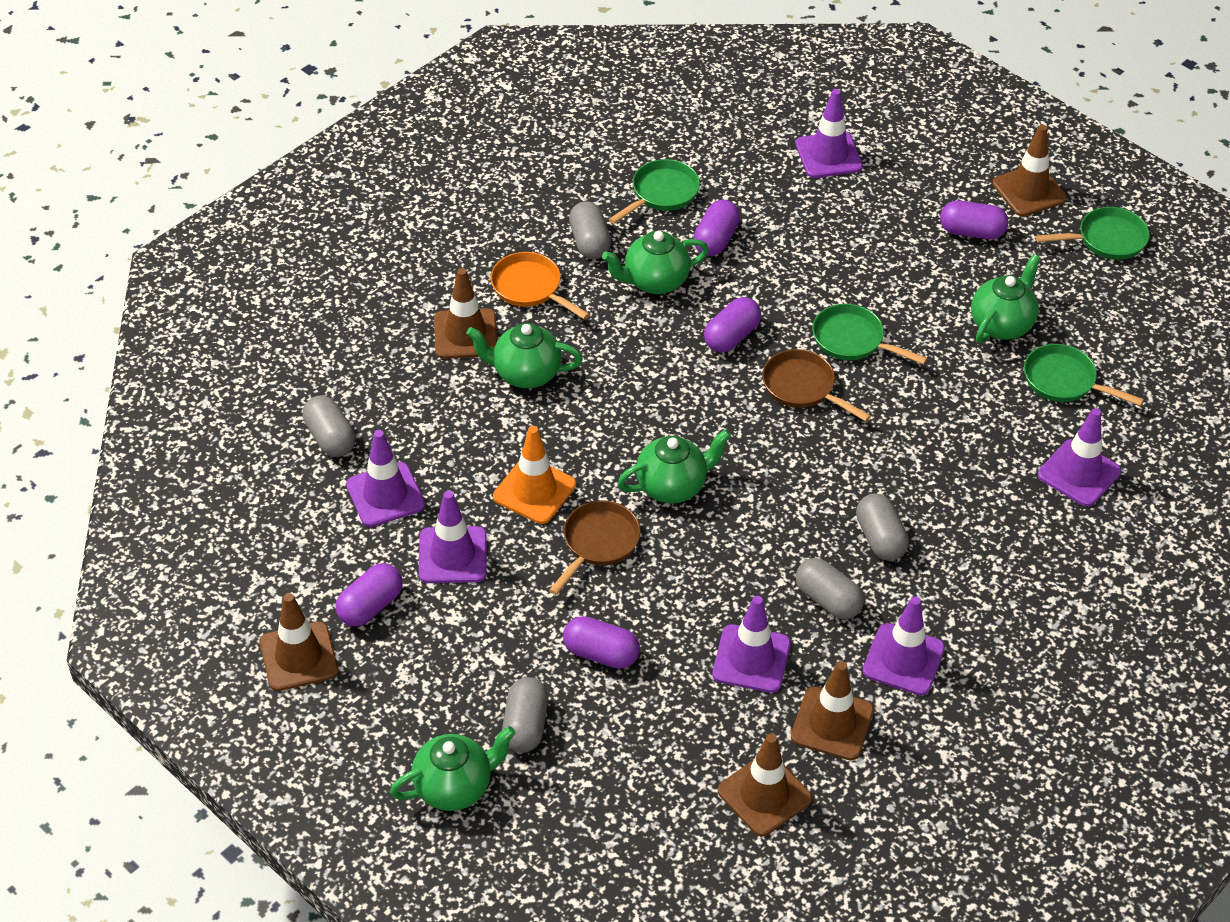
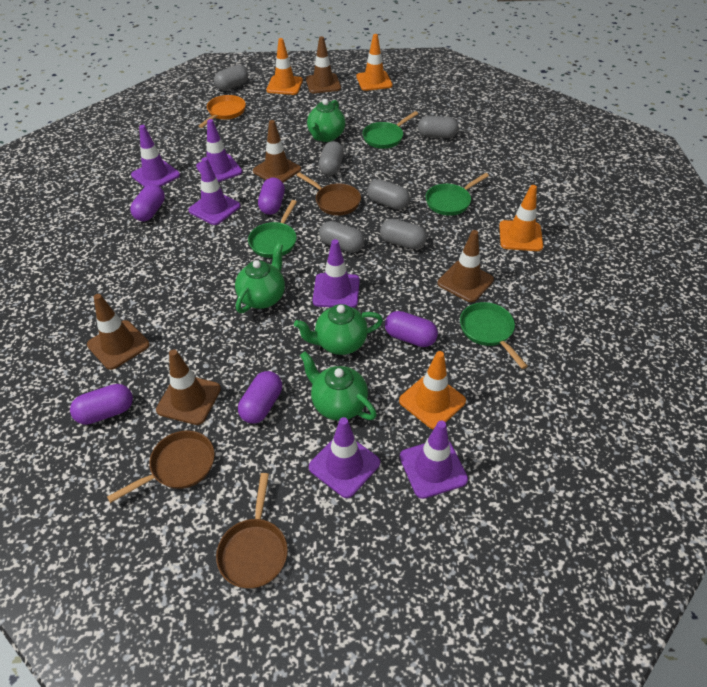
brown pan: 2 -> 3
green teapot: 5 -> 4
grey capsule: 5 -> 6
orange traffic cone: 1 -> 4

